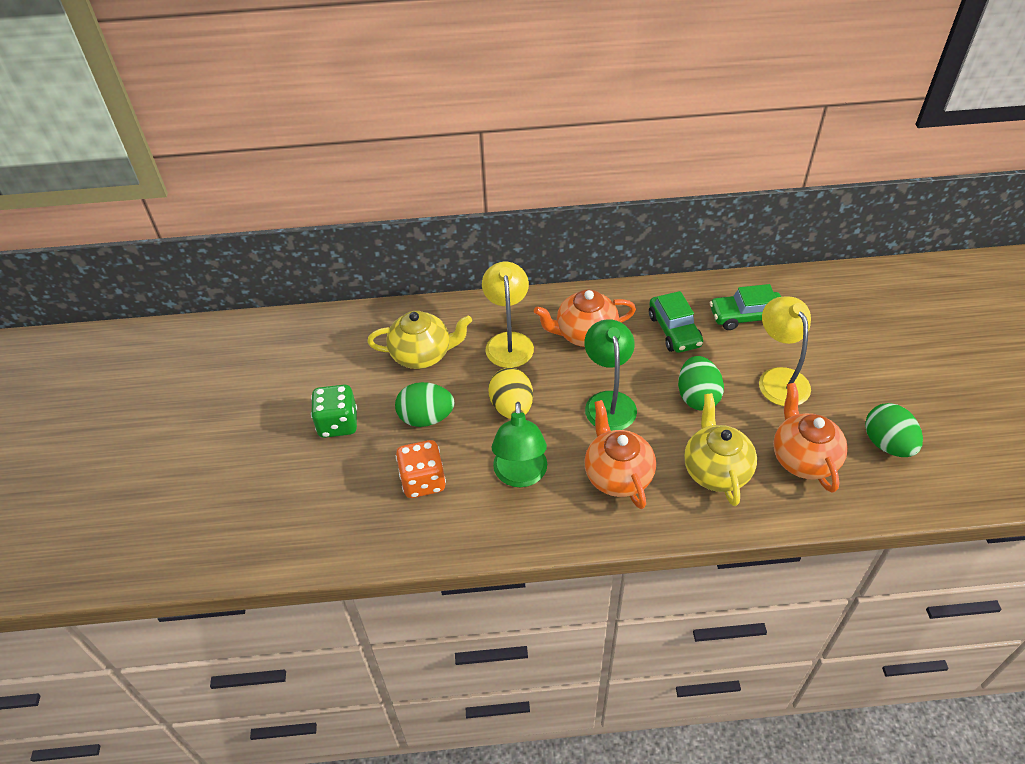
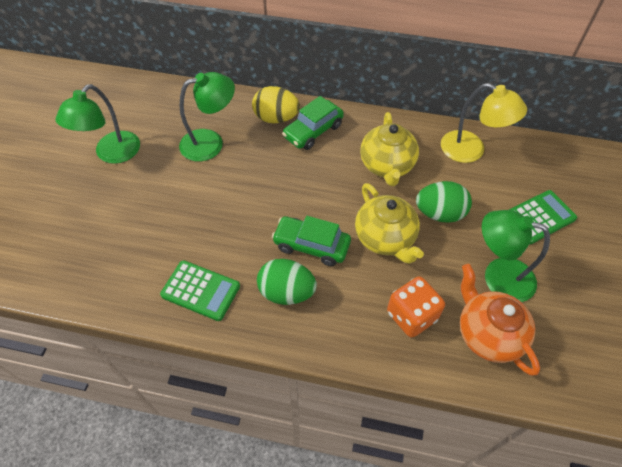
green calculator: 0 -> 2
green dice: 1 -> 0
green egg: 3 -> 2
green lamp: 2 -> 3
orange teapot: 3 -> 1
yellow lamp: 2 -> 1

